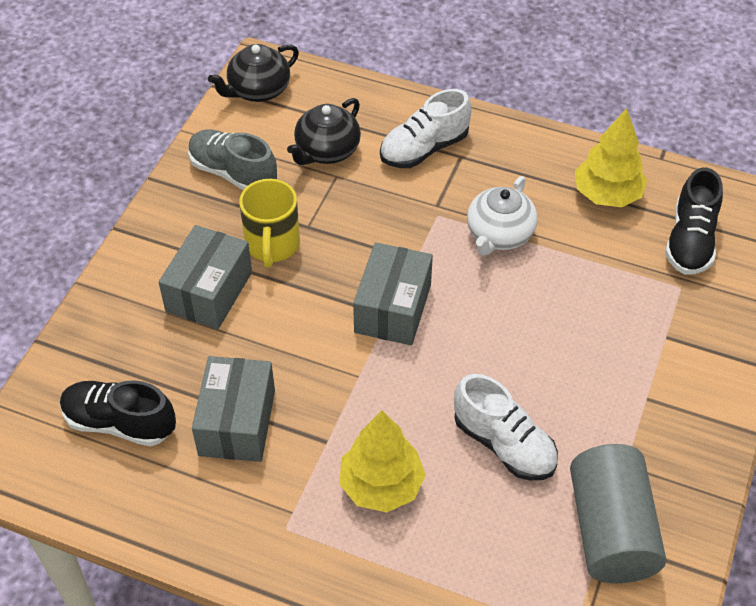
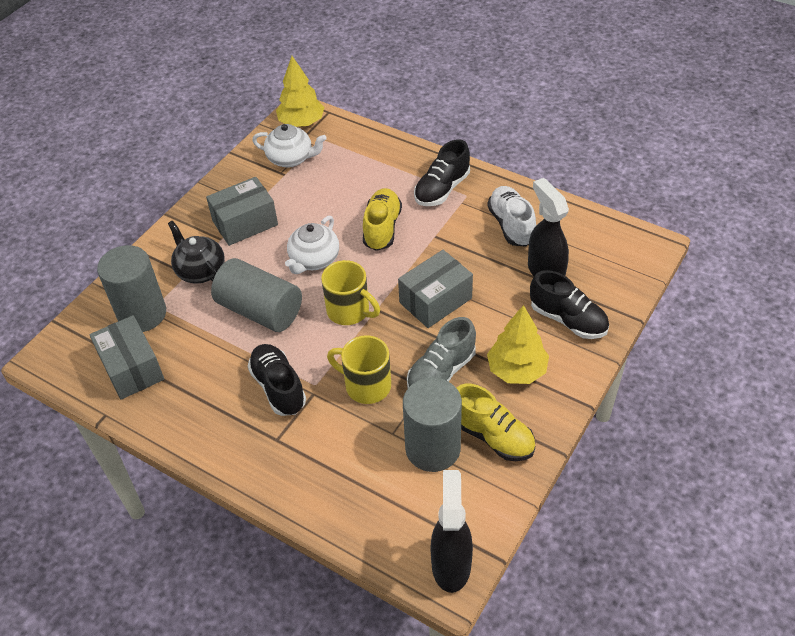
black shoe: 2 -> 3
black spray bottle: 0 -> 2
black teapot: 2 -> 1
grey cylinder: 1 -> 3
white shoe: 2 -> 1
white teapot: 1 -> 2
yellow mug: 1 -> 2
yellow shoe: 0 -> 2

